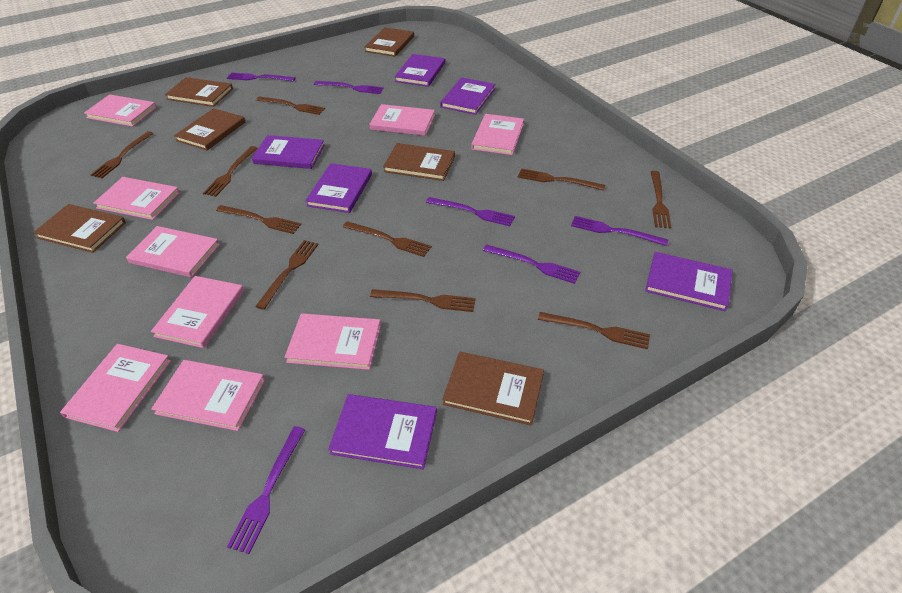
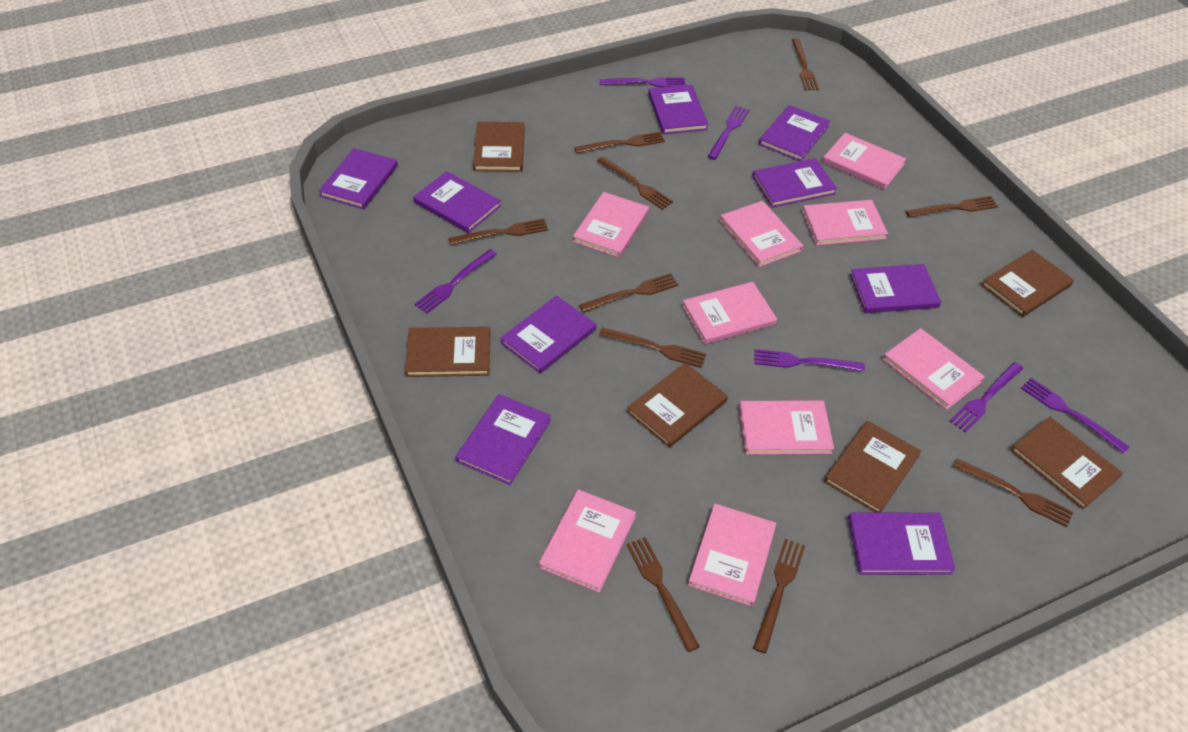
purple book: 6 -> 9

